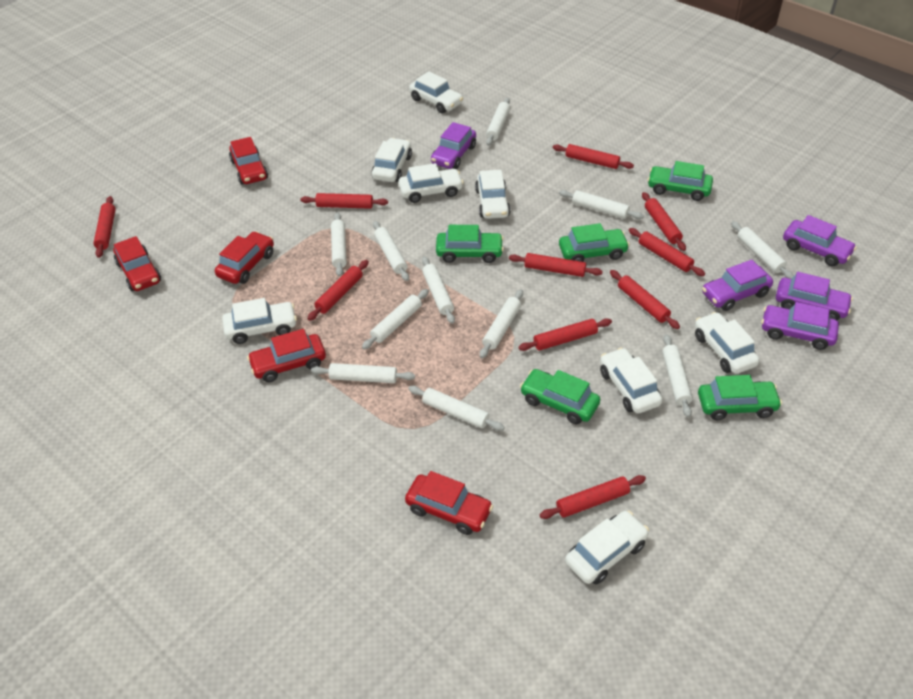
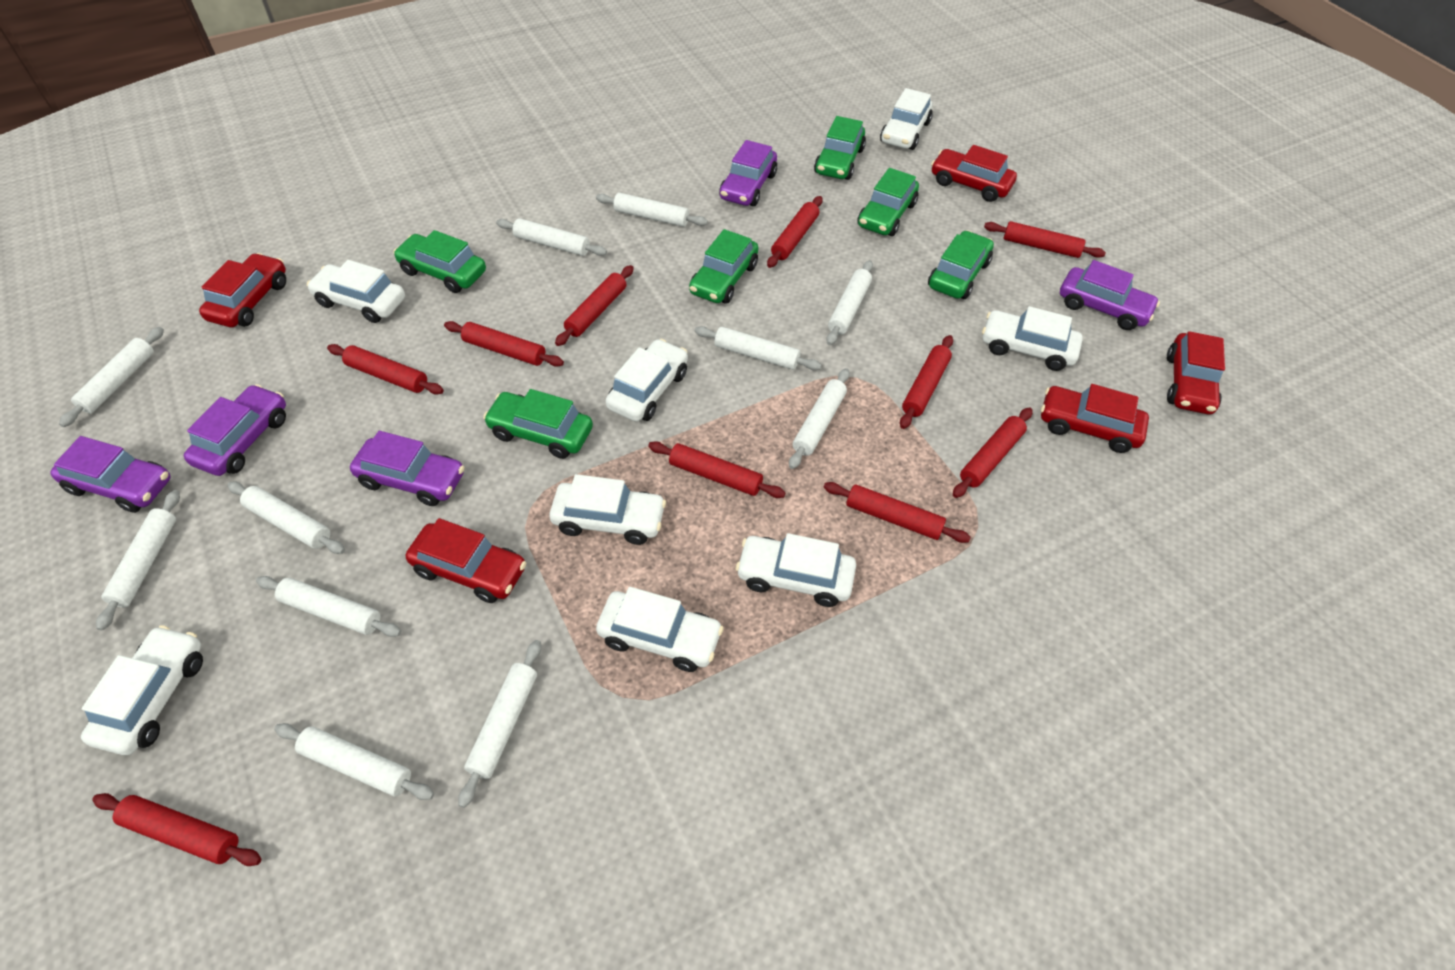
green car: 5 -> 6

